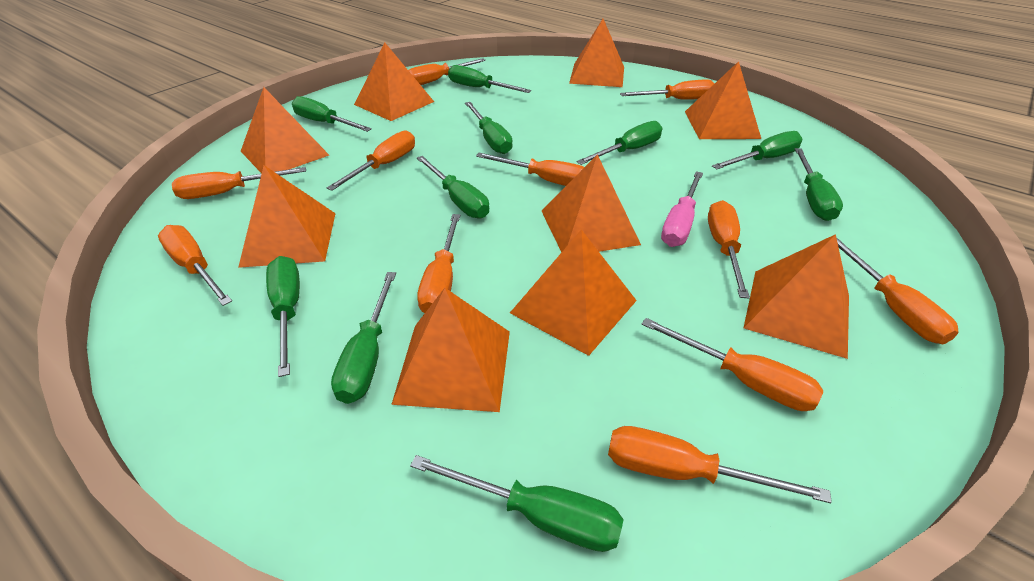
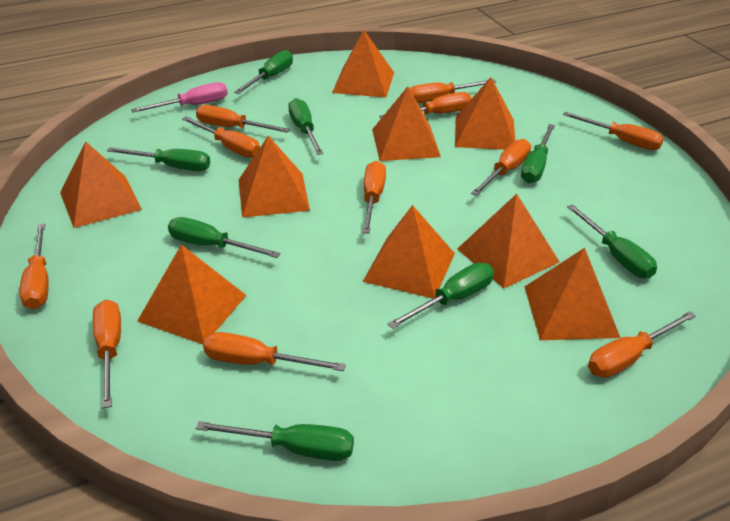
green screwdriver: 10 -> 8

